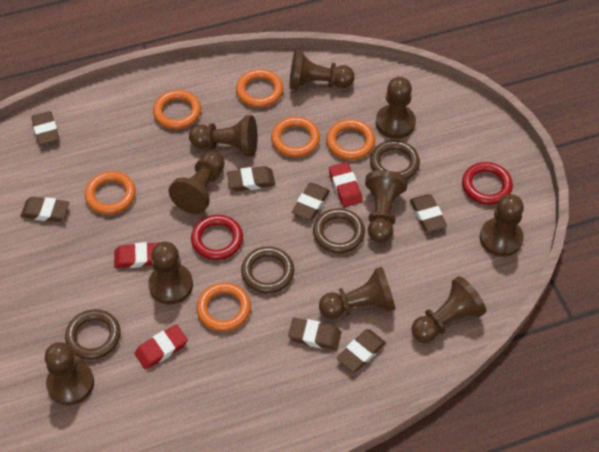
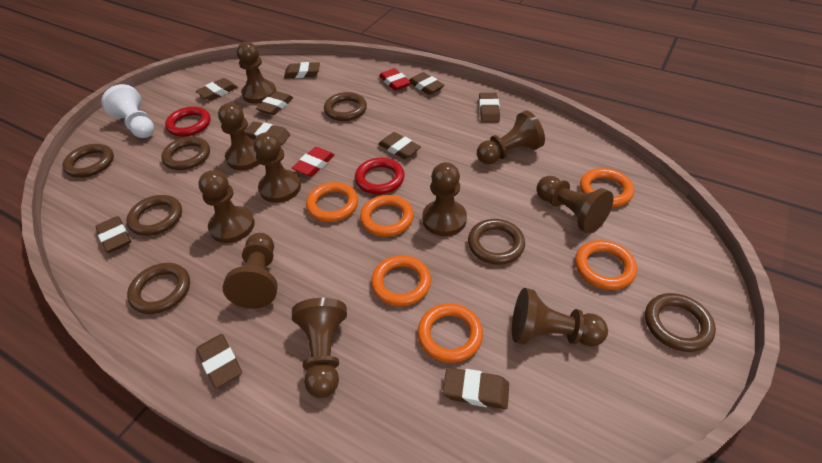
brown eraser: 7 -> 10
brown ring: 4 -> 7
red eraser: 3 -> 2
white pawn: 0 -> 1

